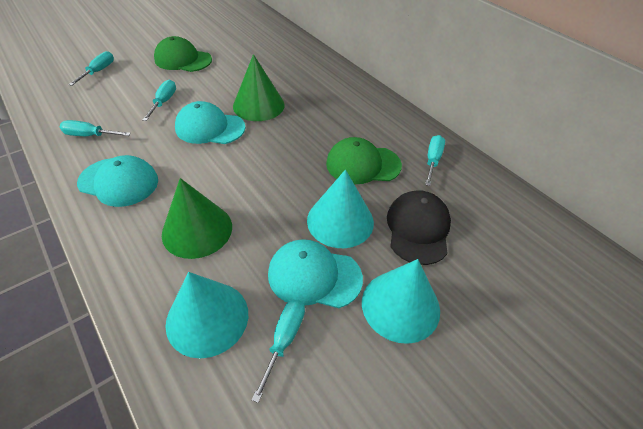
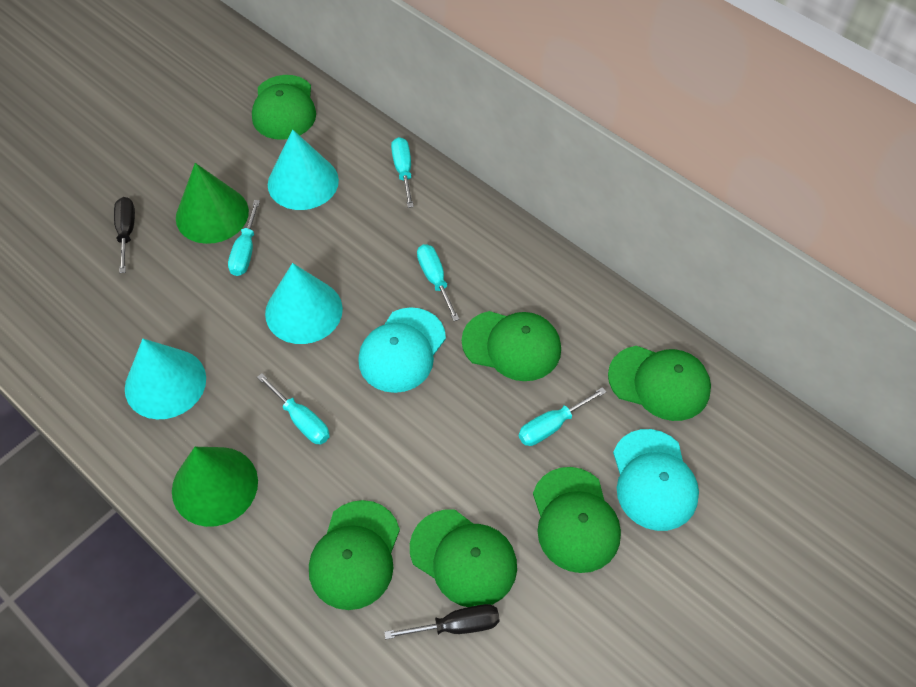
black cap: 1 -> 0
black screwdriver: 0 -> 2
green cap: 2 -> 6
turquoise cap: 3 -> 2

